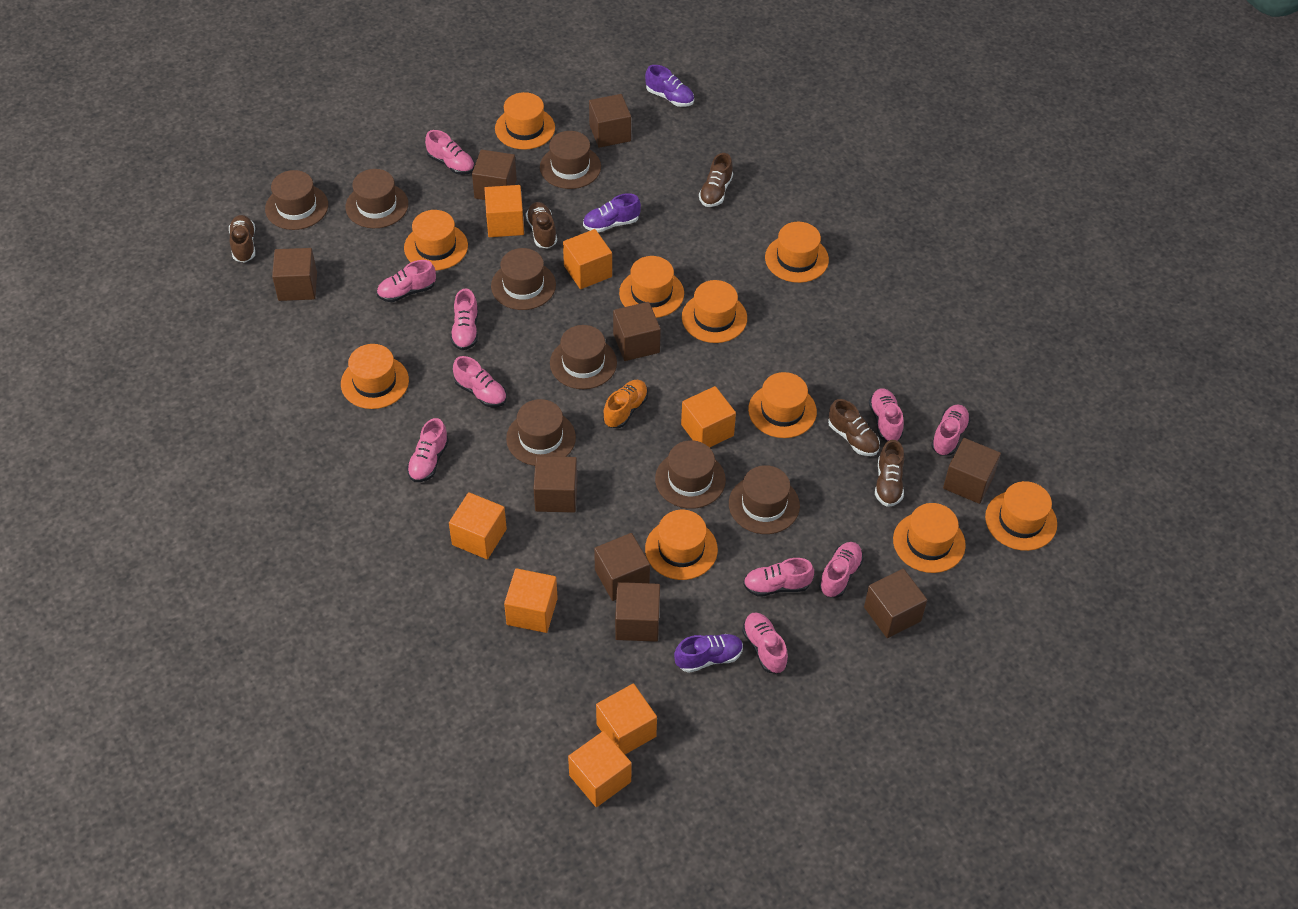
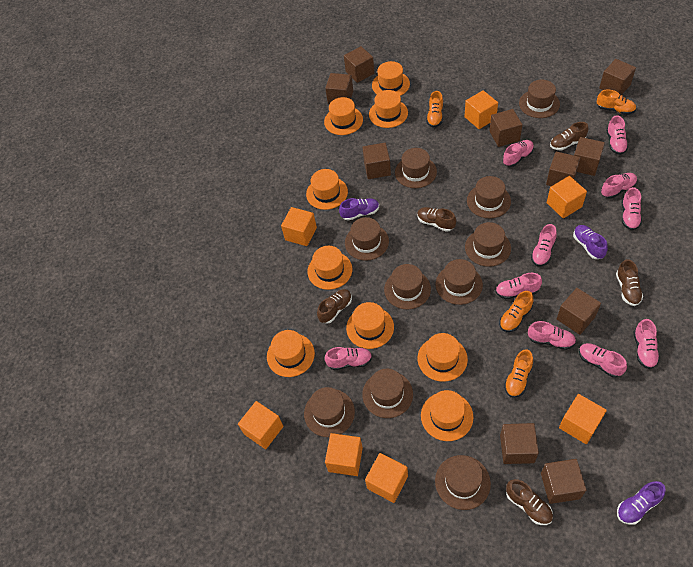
brown cube: 9 -> 10
brown hat: 8 -> 10
orange hat: 10 -> 9
orange shoe: 1 -> 4

